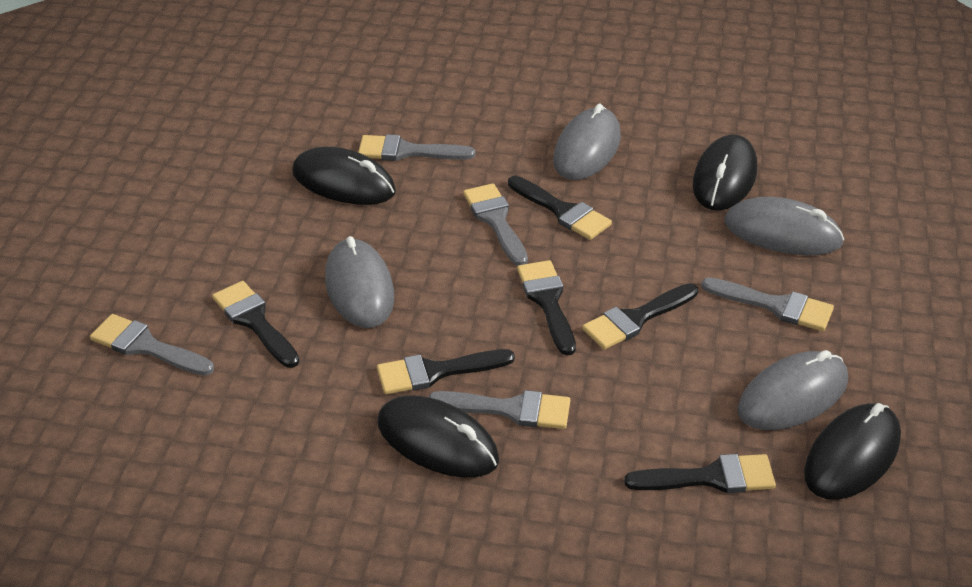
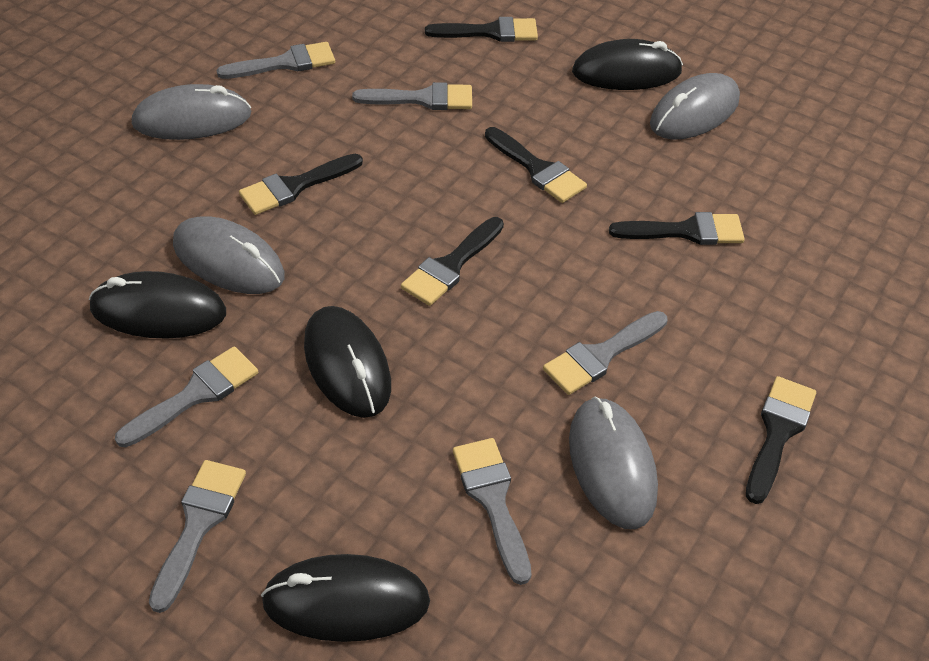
grey brush: 5 -> 6

